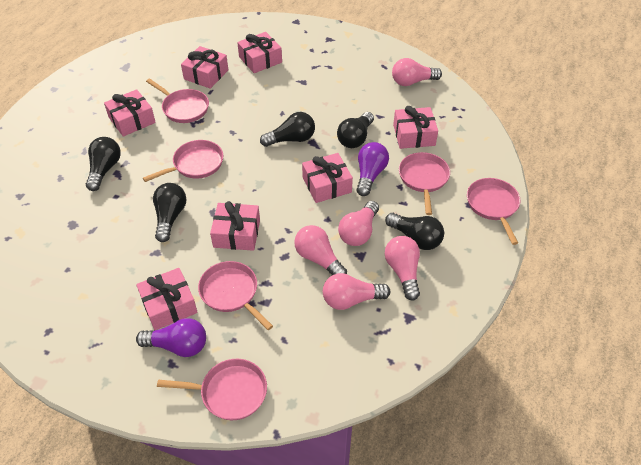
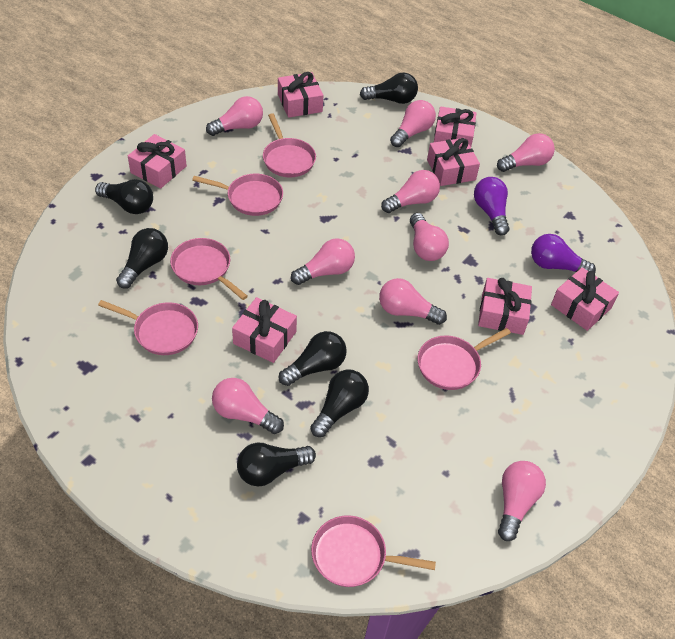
black light bulb: 5 -> 6
pink light bulb: 5 -> 9

